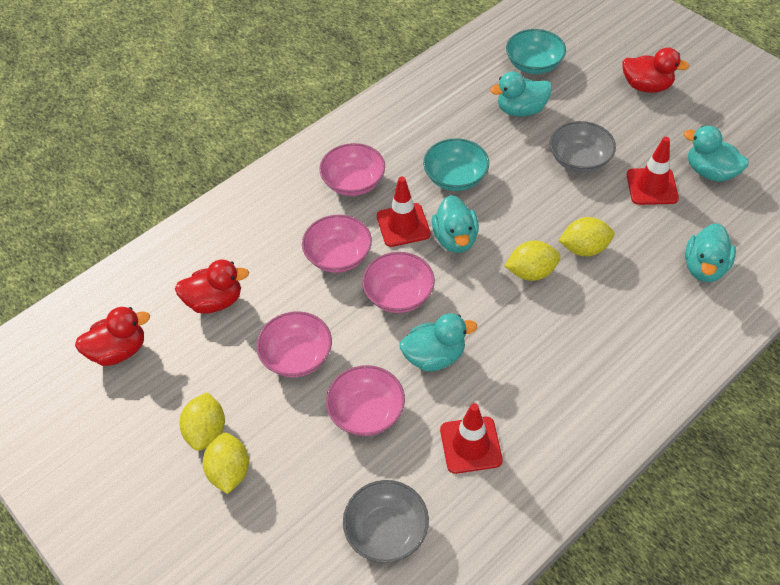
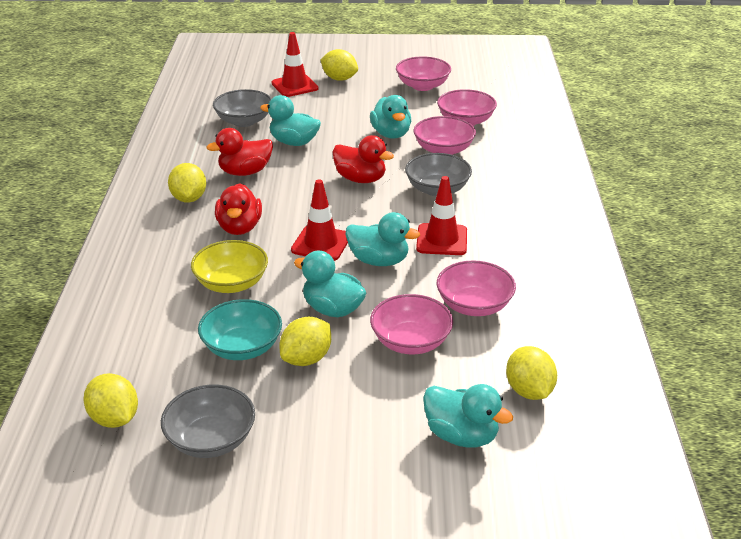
grey bowl: 2 -> 3
turquoise bowl: 2 -> 1
yellow bowl: 0 -> 1
yellow lemon: 4 -> 5

